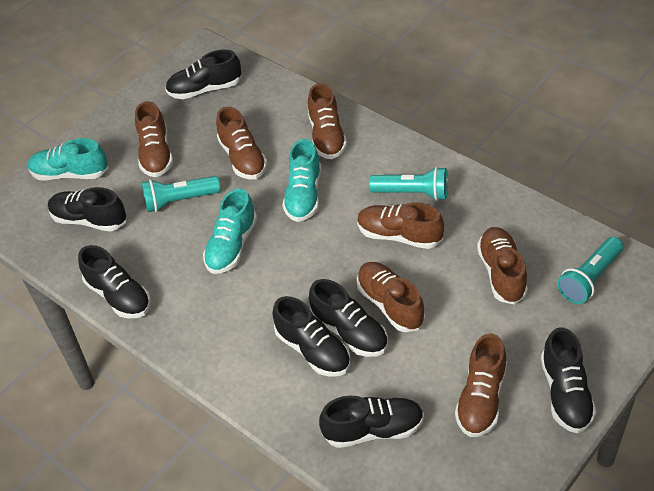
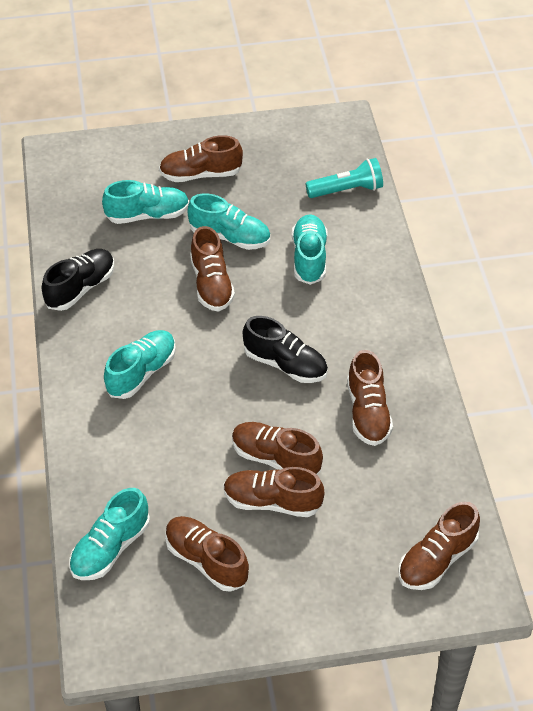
black shoe: 7 -> 2
turquoise flashlight: 3 -> 1
turquoise shoe: 3 -> 5

